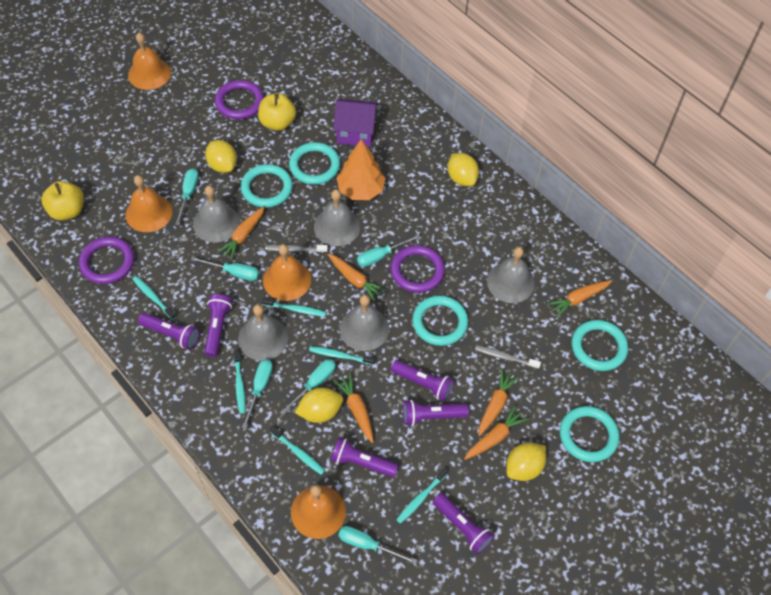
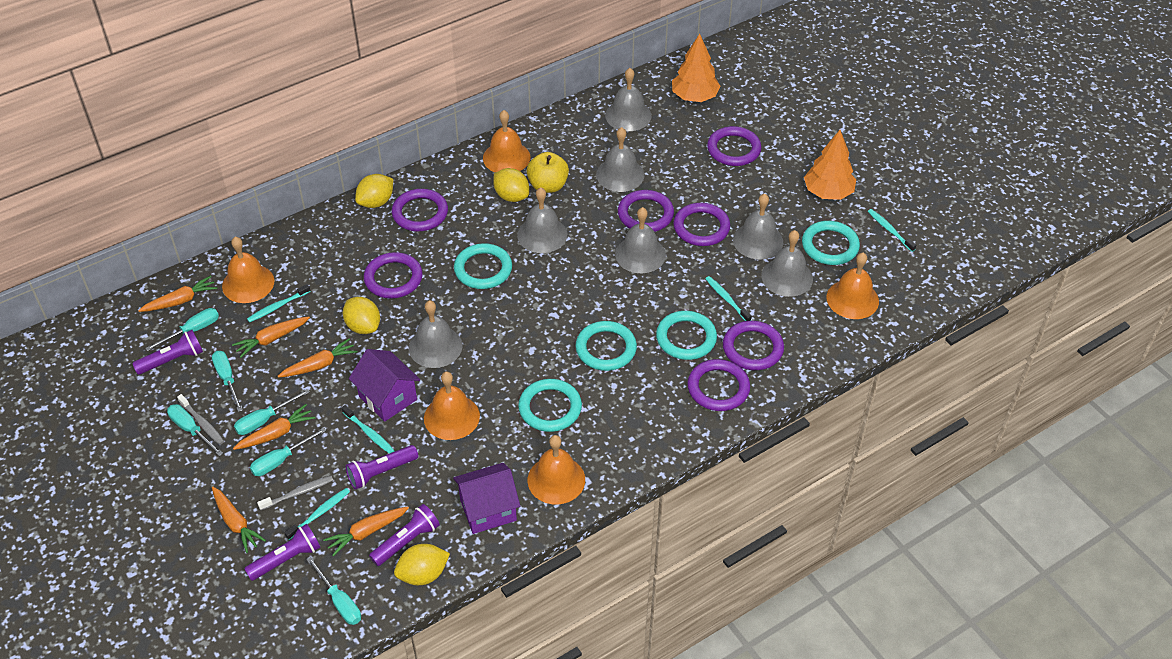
grey bell: 5 -> 7
orange bell: 4 -> 5
orange tree: 1 -> 2
purple flashlight: 6 -> 4
purple house: 1 -> 2
purple ring: 3 -> 7
turquoise toothbrush: 6 -> 5
yellow apple: 2 -> 1

